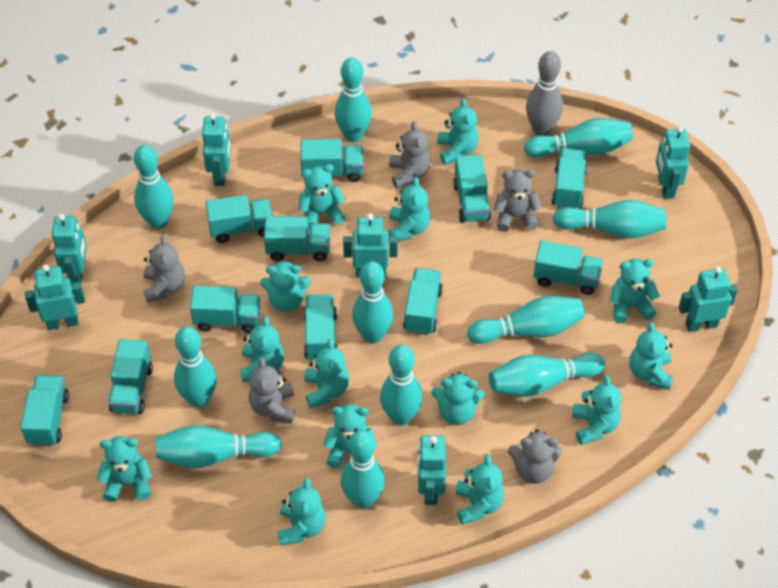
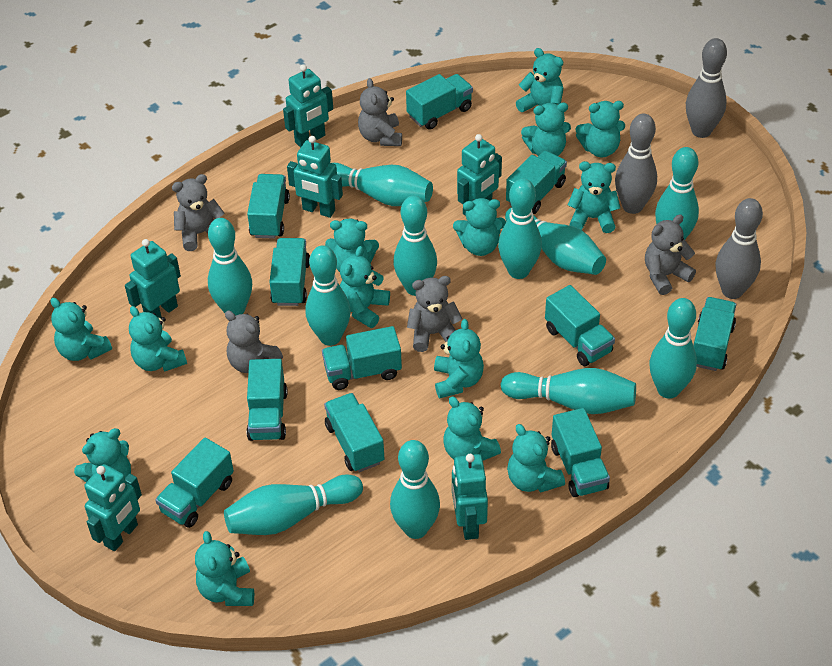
grey bowling pin: 1 -> 3
turquoise robot: 7 -> 6

